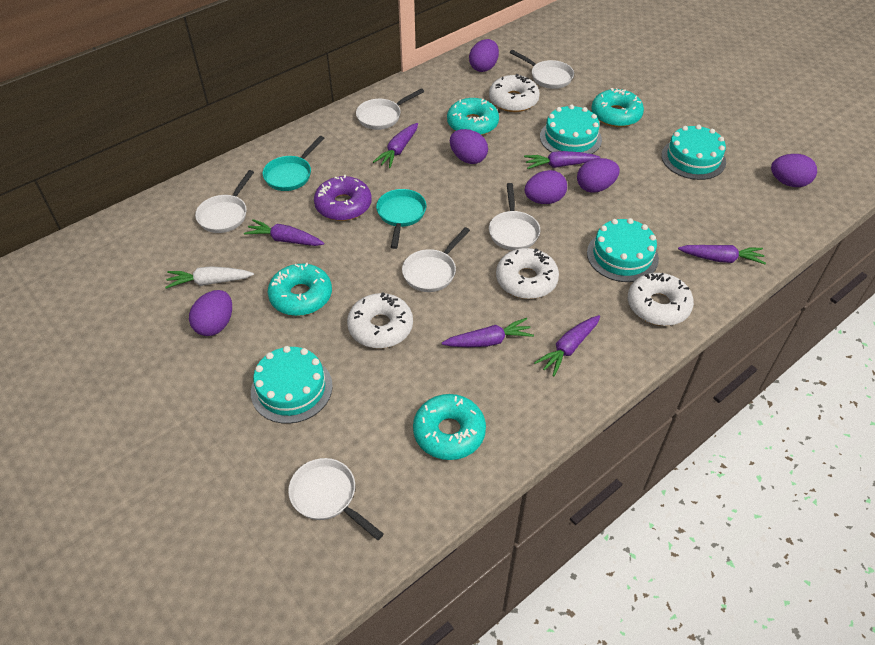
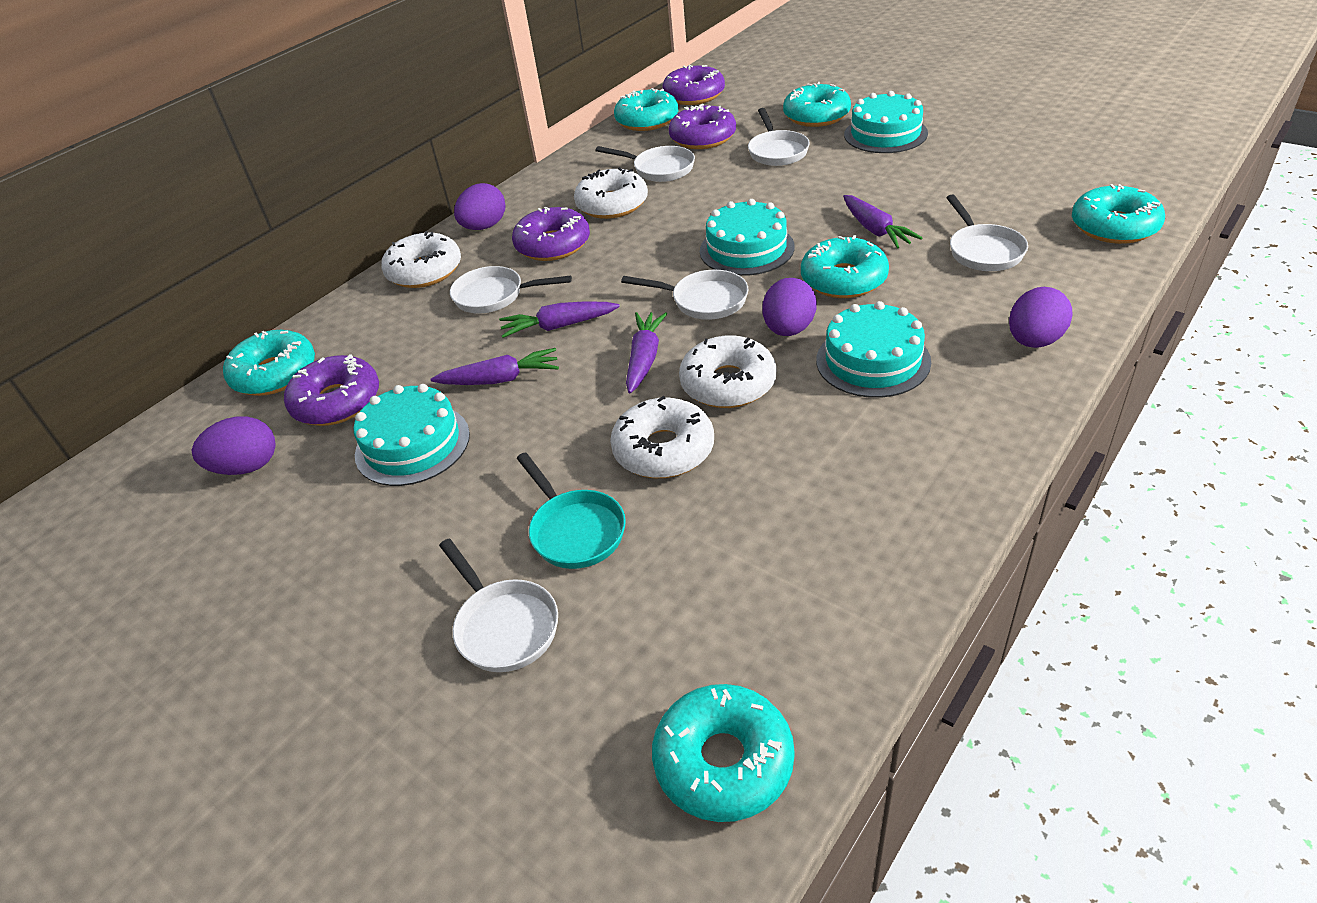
purple carrot: 6 -> 4
purple donut: 1 -> 4
purple egg: 6 -> 4
turquoise donut: 4 -> 6
turquoise pan: 2 -> 1
white carrot: 1 -> 0

